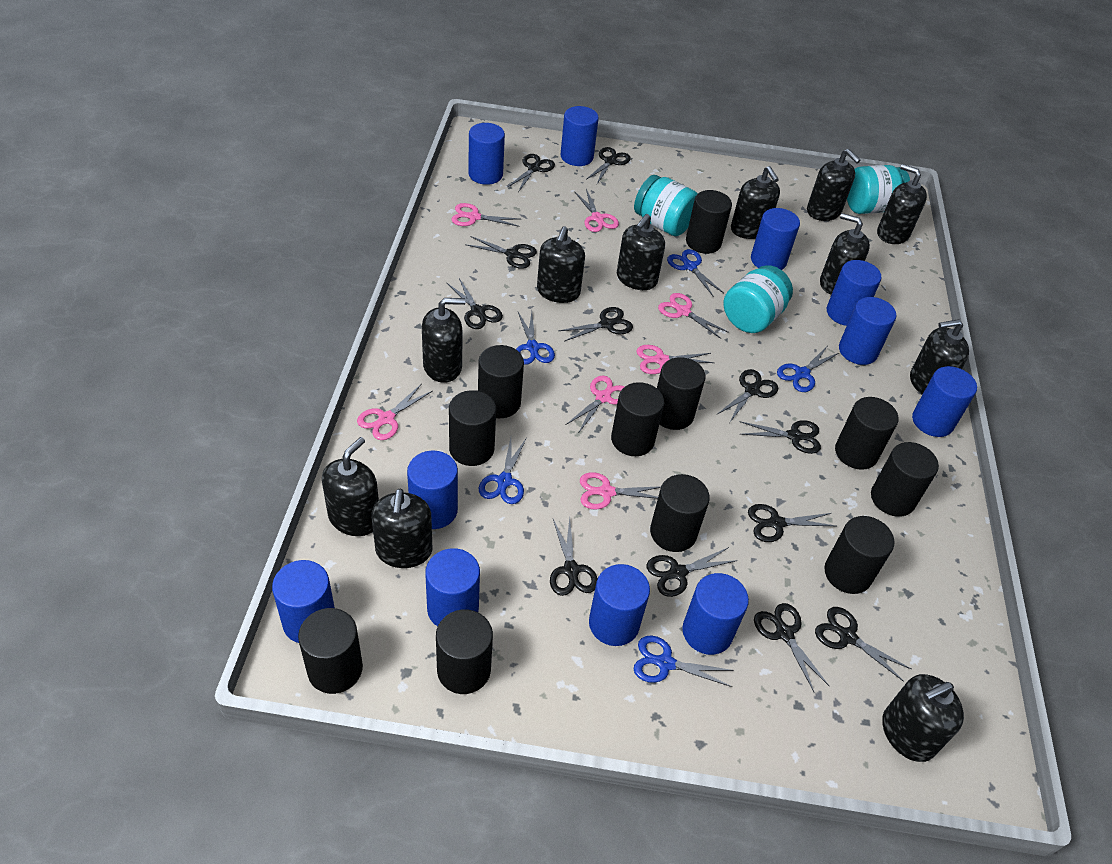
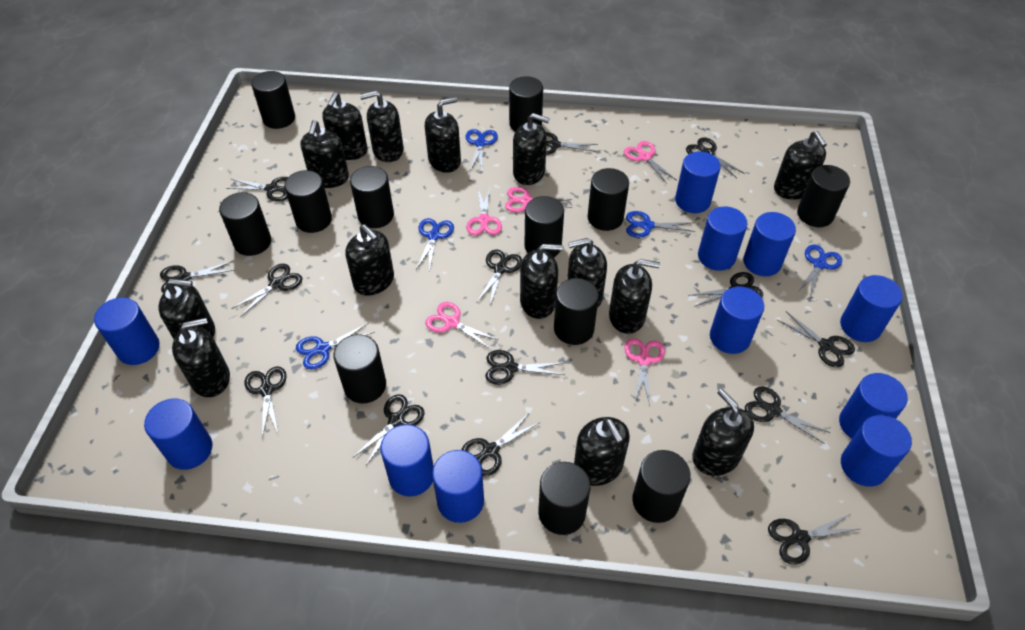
black cylinder: 11 -> 12
black scissors: 12 -> 14
black soap dispenser: 11 -> 14
pink scissors: 7 -> 5
turquoise jar: 3 -> 0

